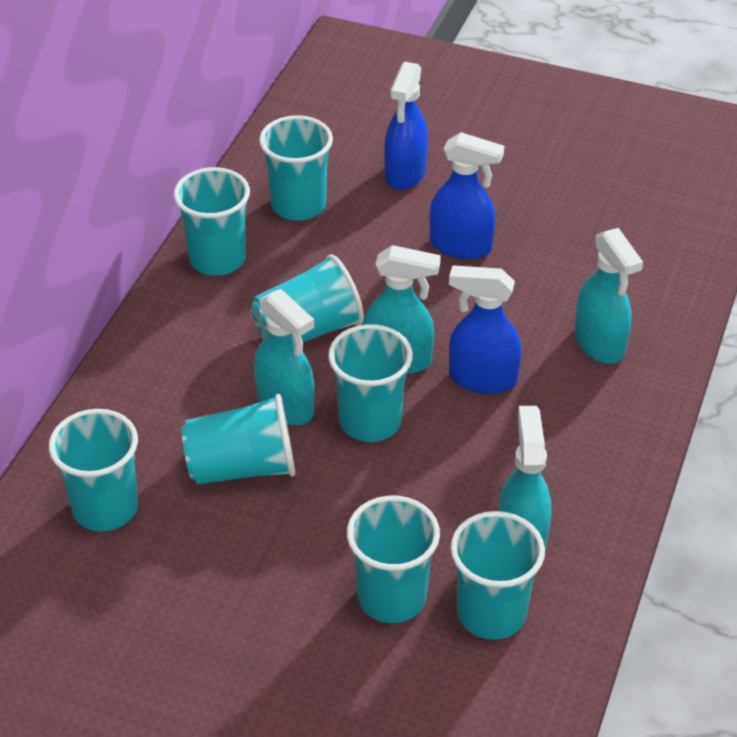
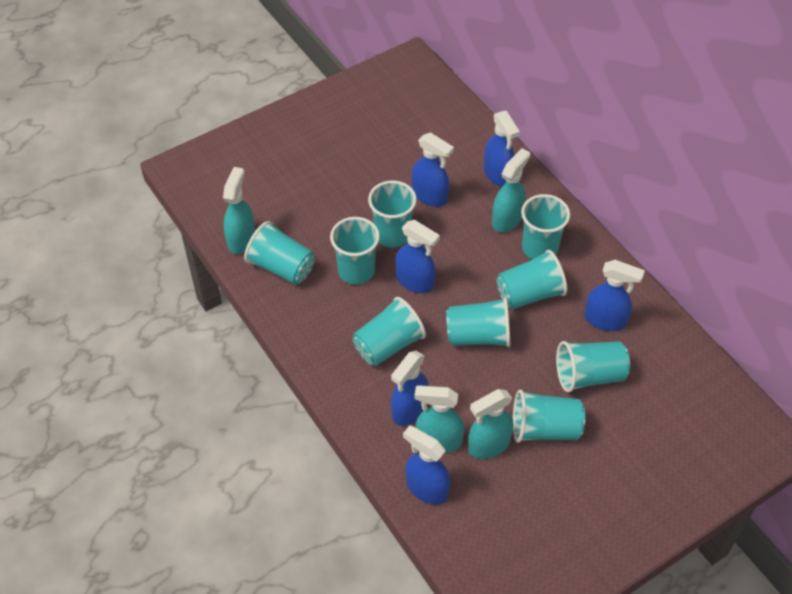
blue spray bottle: 3 -> 6
turquoise cup: 8 -> 9

